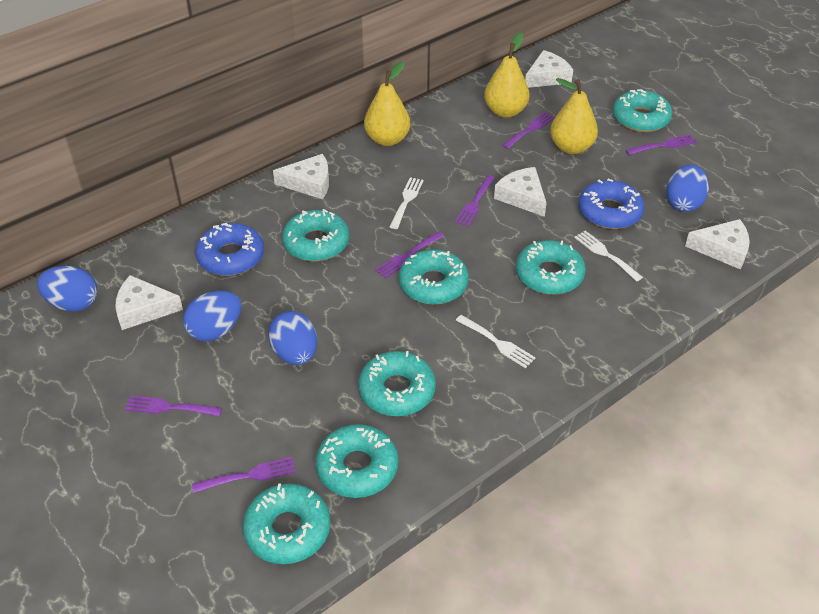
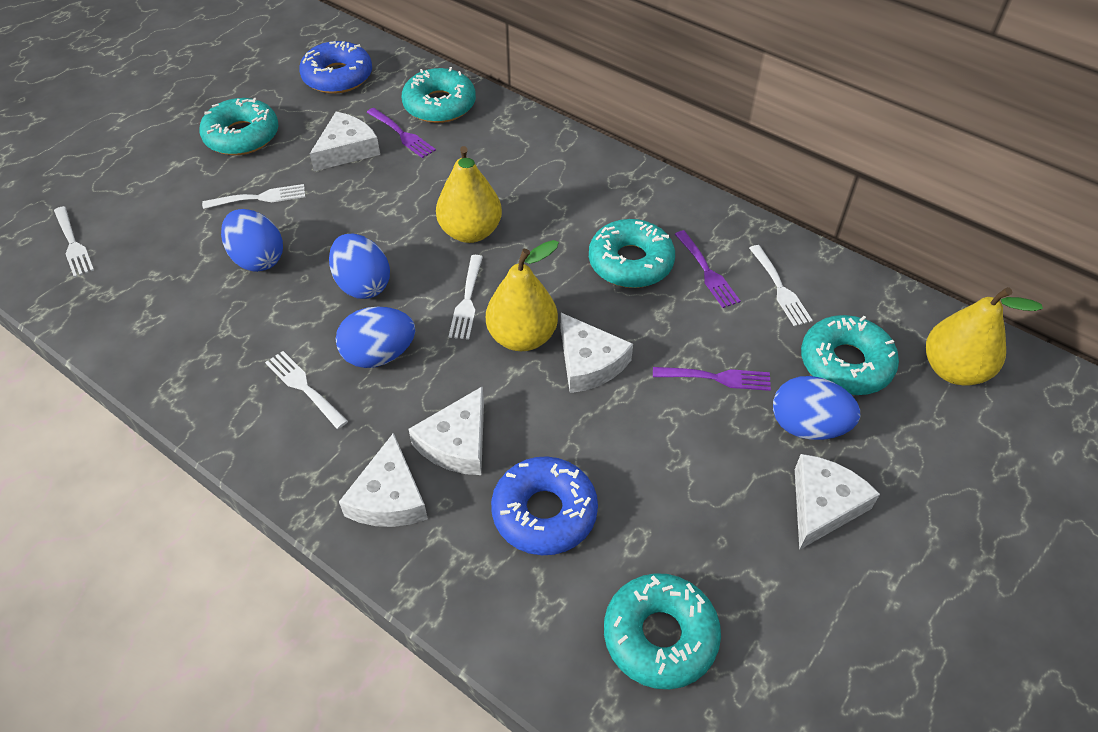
purple fork: 6 -> 3
turquoise donut: 7 -> 5
white fork: 3 -> 5

